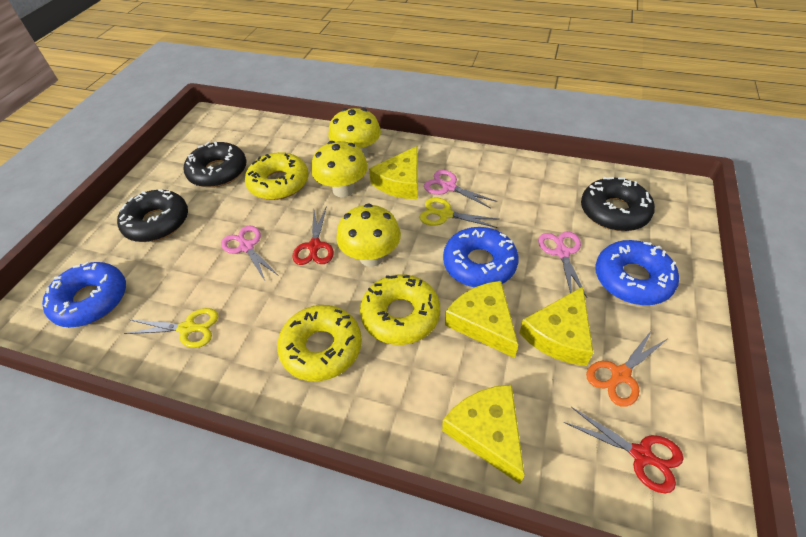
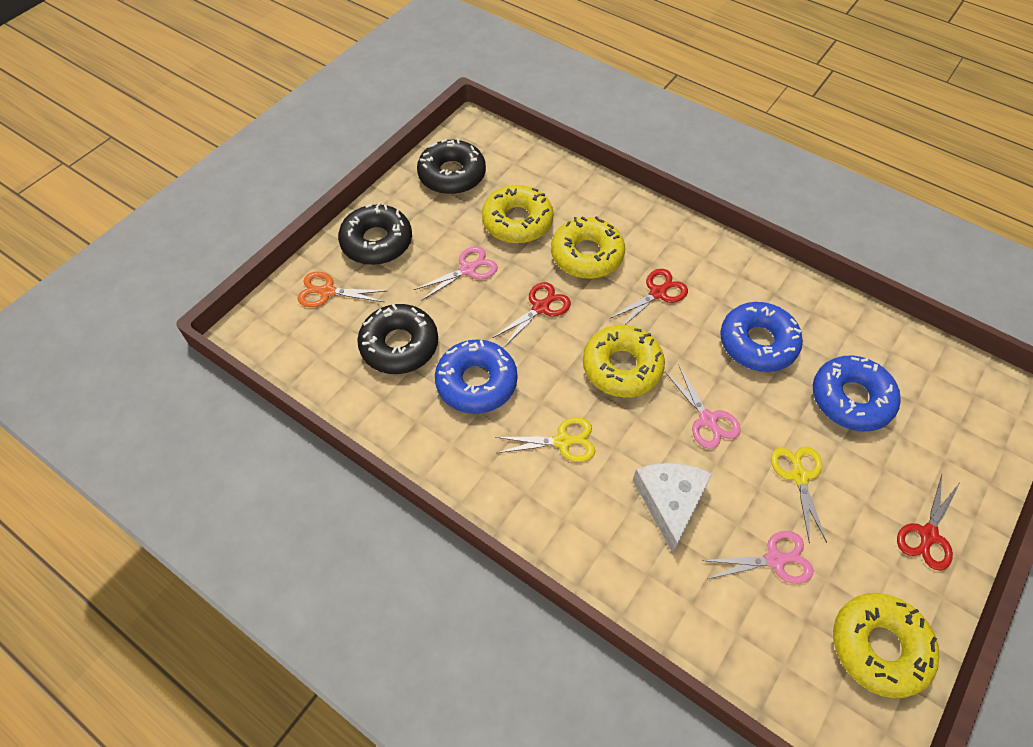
red scissors: 2 -> 3
white cheese: 0 -> 1
yellow cheese: 4 -> 0
yellow donut: 3 -> 4
yellow mushroom: 3 -> 0

